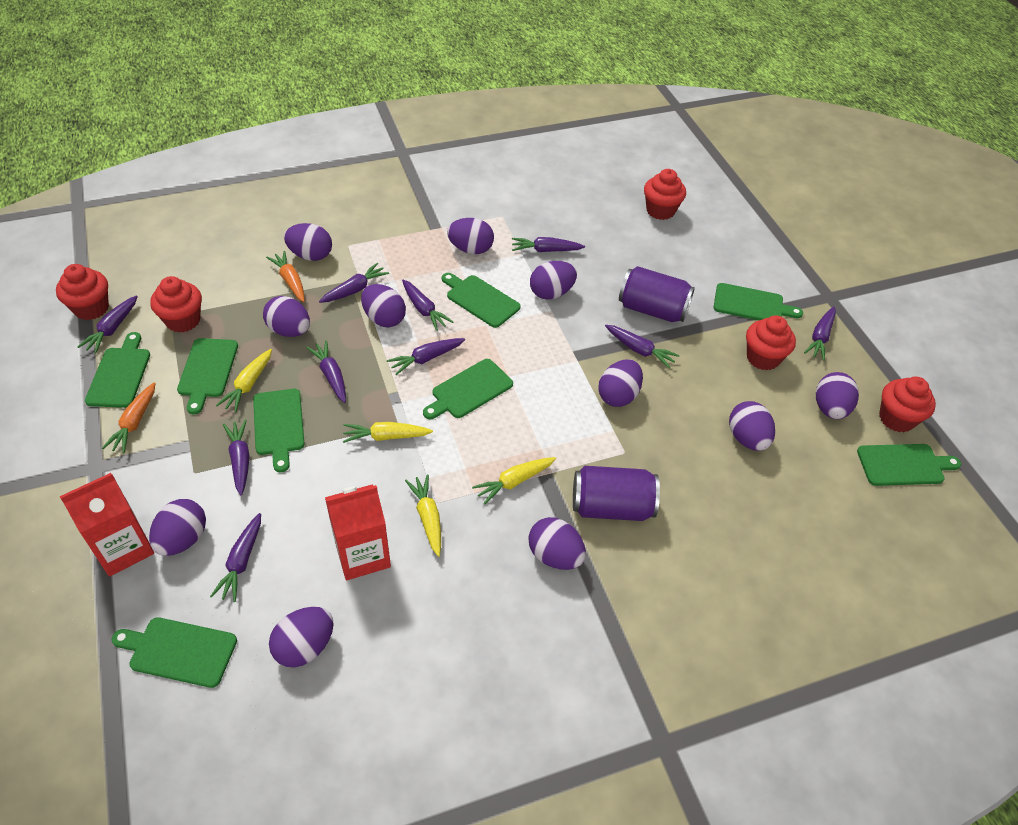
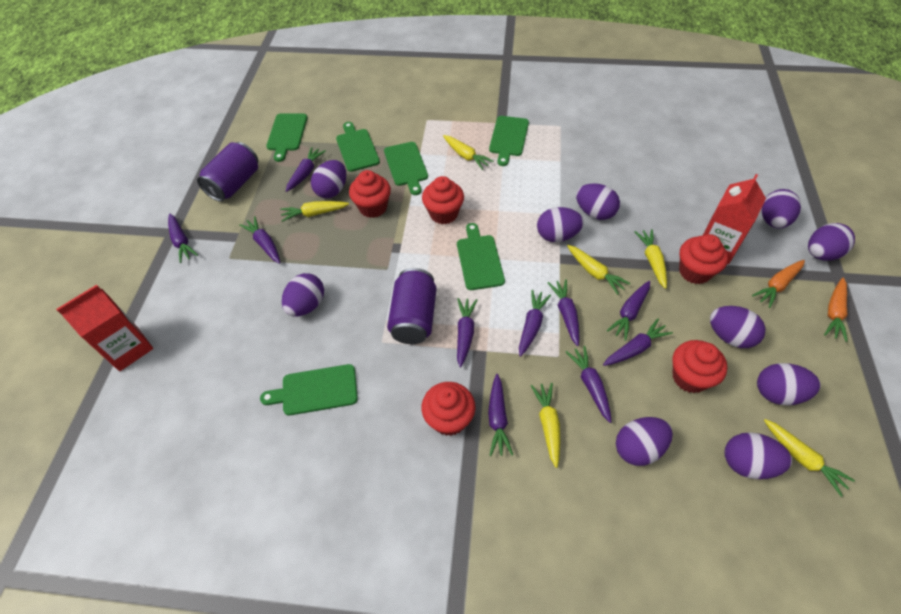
green cutting board: 8 -> 6
purple egg: 11 -> 10
yellow carrot: 4 -> 6

